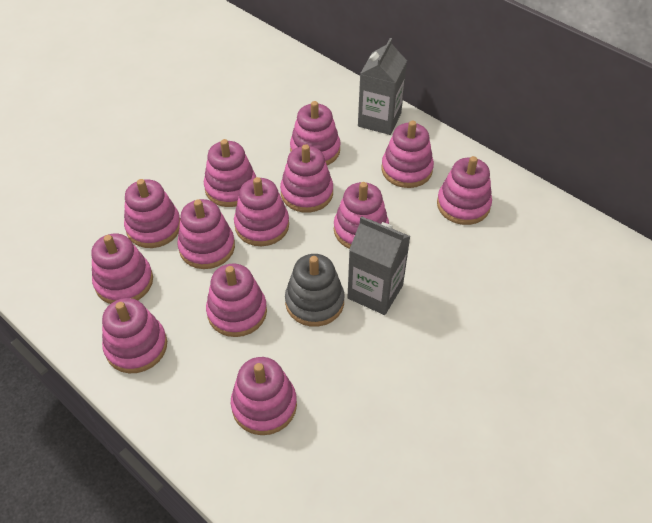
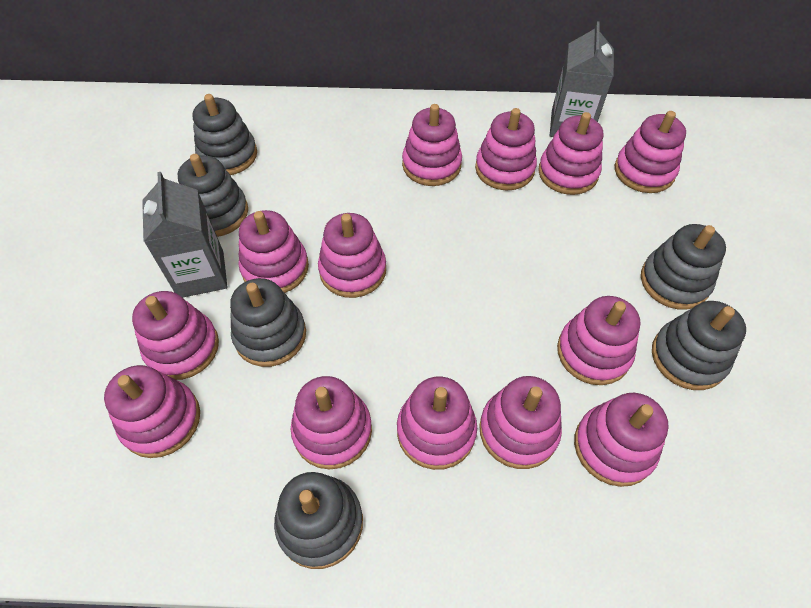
grey stacking toy: 1 -> 6

